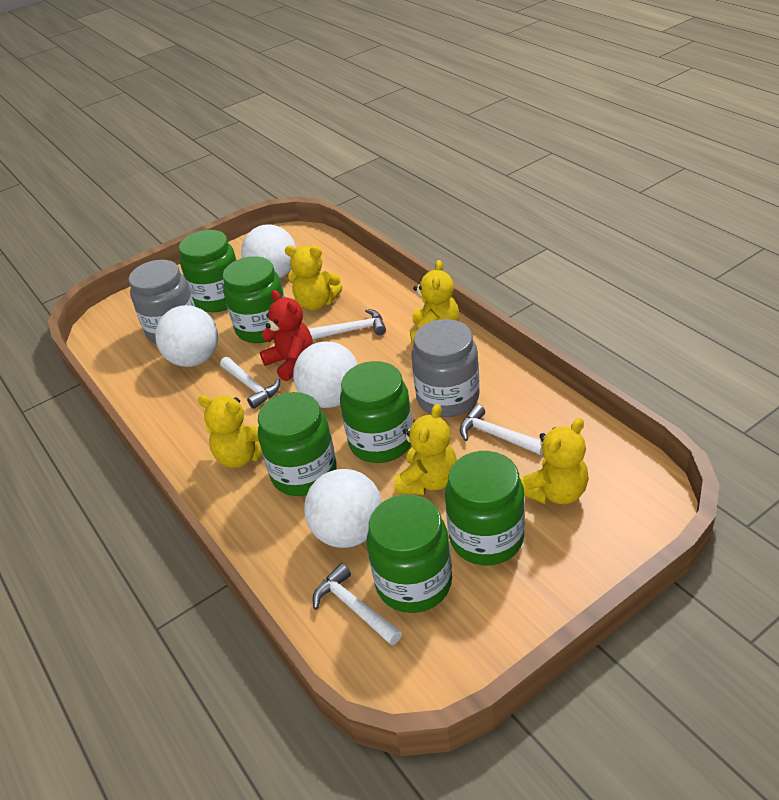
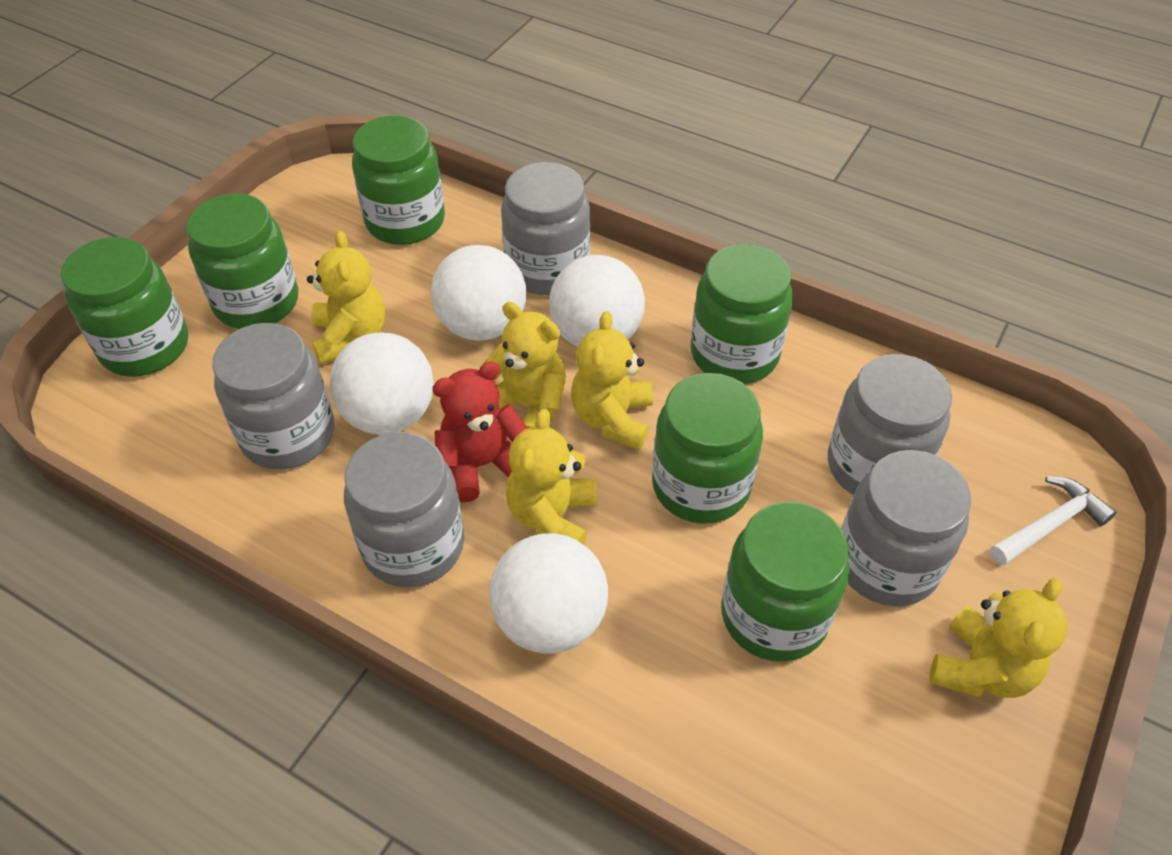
grey jar: 2 -> 5
white hammer: 4 -> 1

